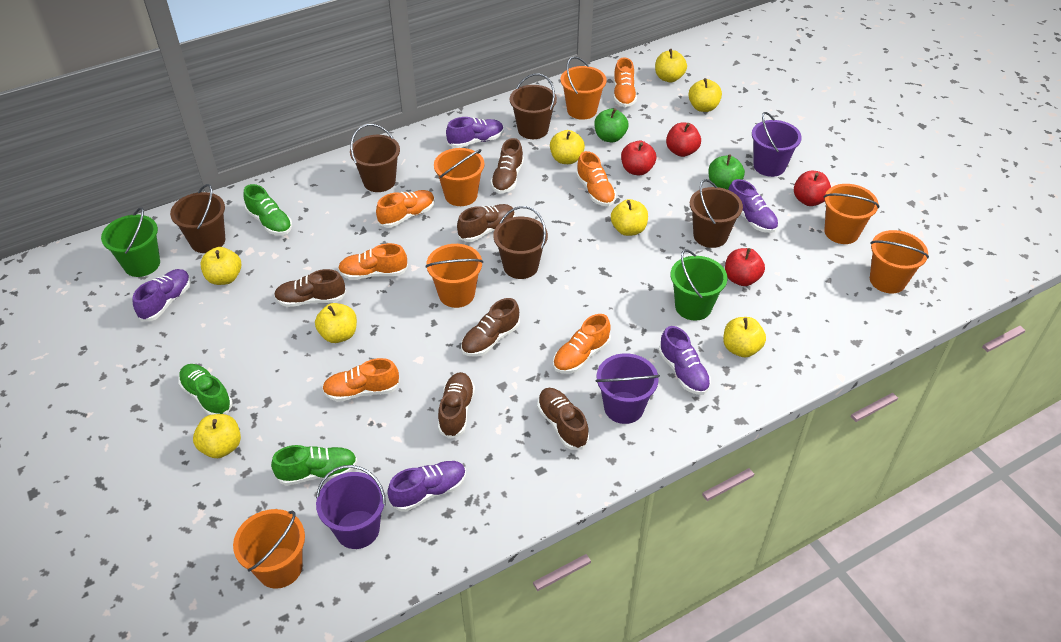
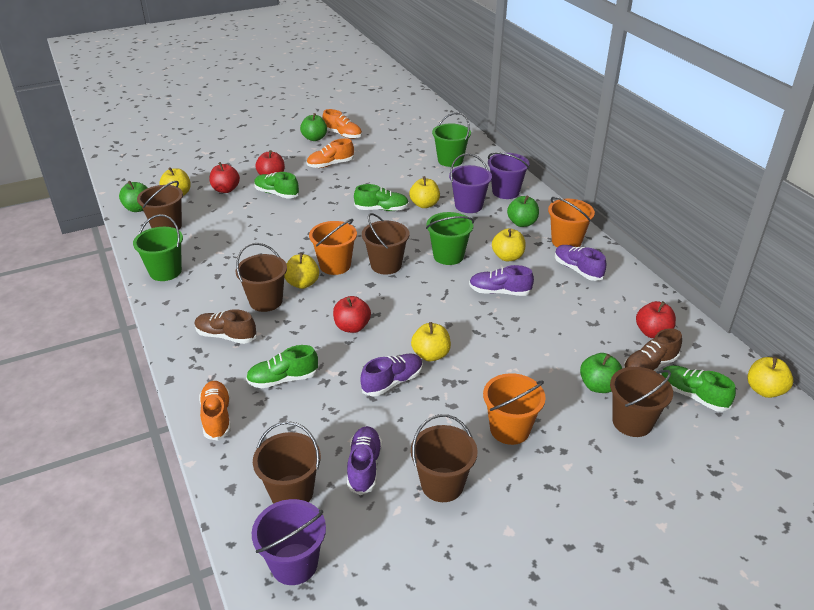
brown bucket: 5 -> 6
brown shoe: 6 -> 2
green apple: 2 -> 4
green bucket: 2 -> 3
green shoe: 3 -> 4
orange bucket: 6 -> 3
orange shoe: 6 -> 3
purple shoe: 5 -> 4
yellow apple: 8 -> 6

